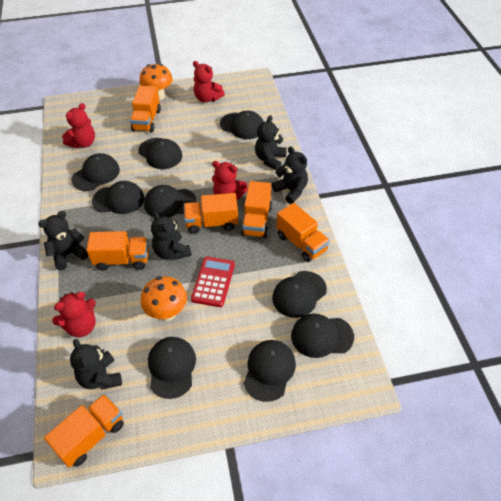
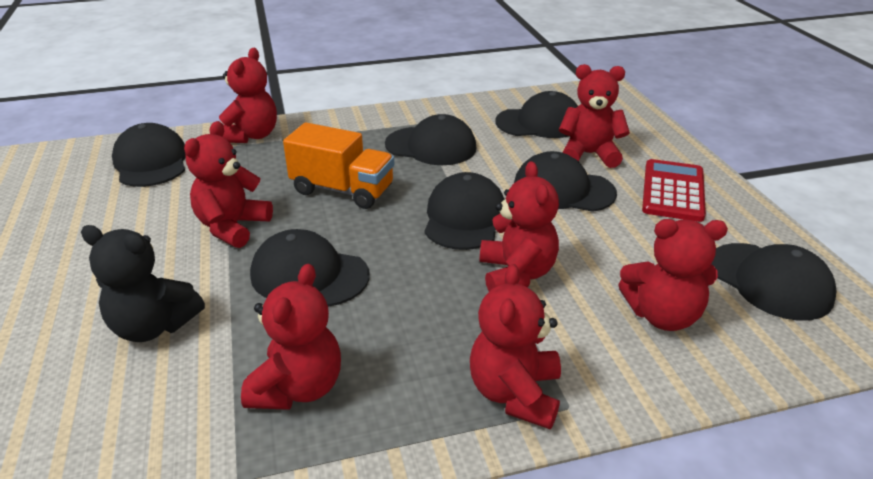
black cap: 9 -> 7
black teddy bear: 5 -> 1
orange mushroom: 2 -> 0
orange truck: 6 -> 1
red teddy bear: 4 -> 7

